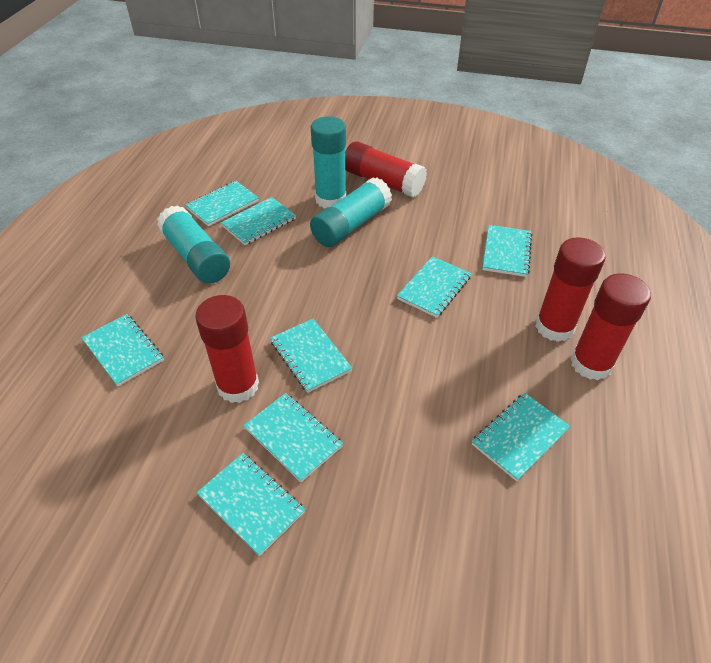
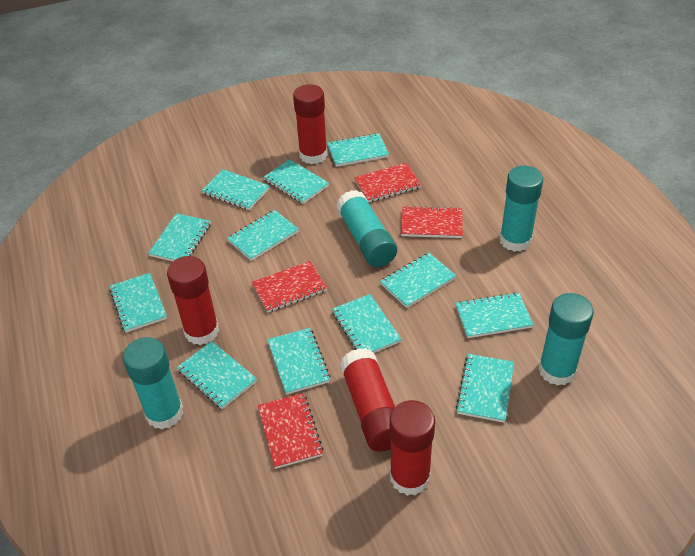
red notebook: 0 -> 4
turquoise glue stick: 3 -> 4
turquoise notebook: 9 -> 12

